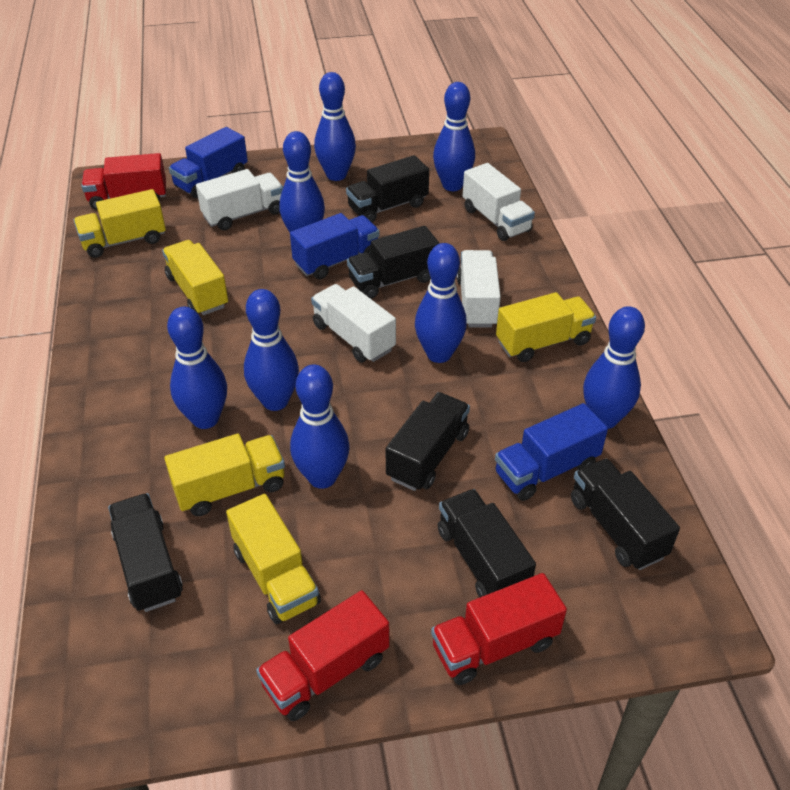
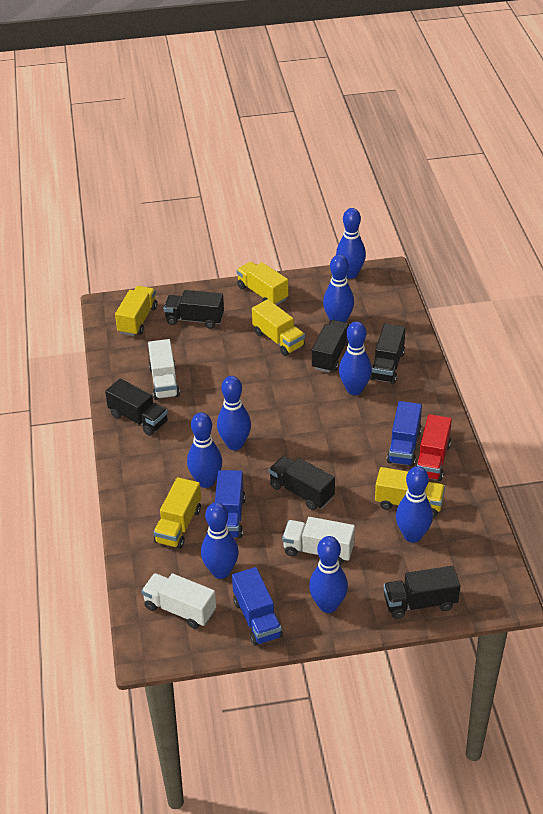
red truck: 3 -> 1
white truck: 4 -> 3

